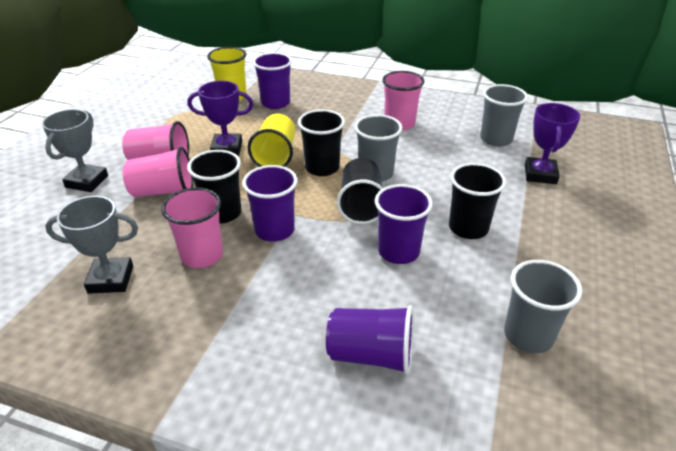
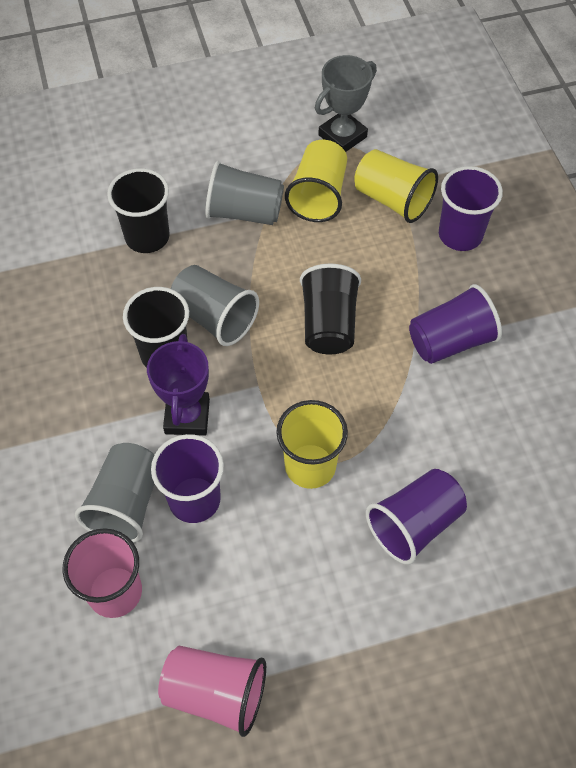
black cup: 4 -> 3
grey trophy: 2 -> 1
pink cup: 4 -> 2
purple trophy: 2 -> 1
yellow cup: 2 -> 3

